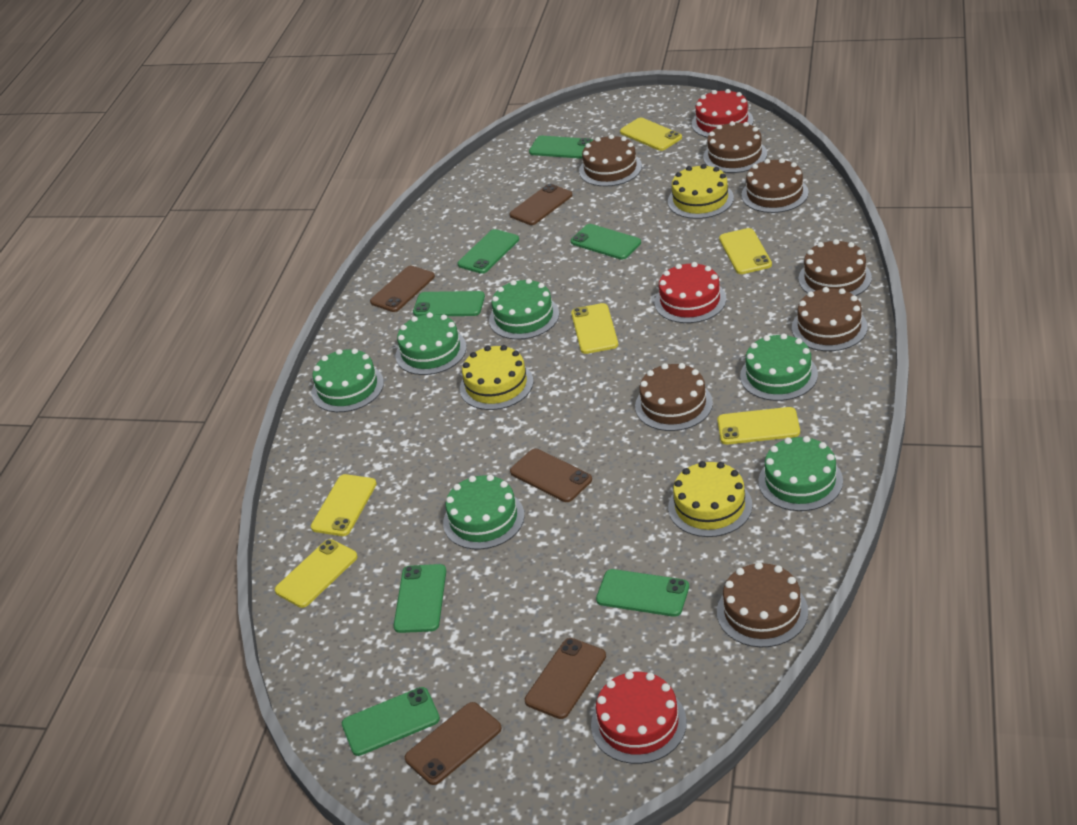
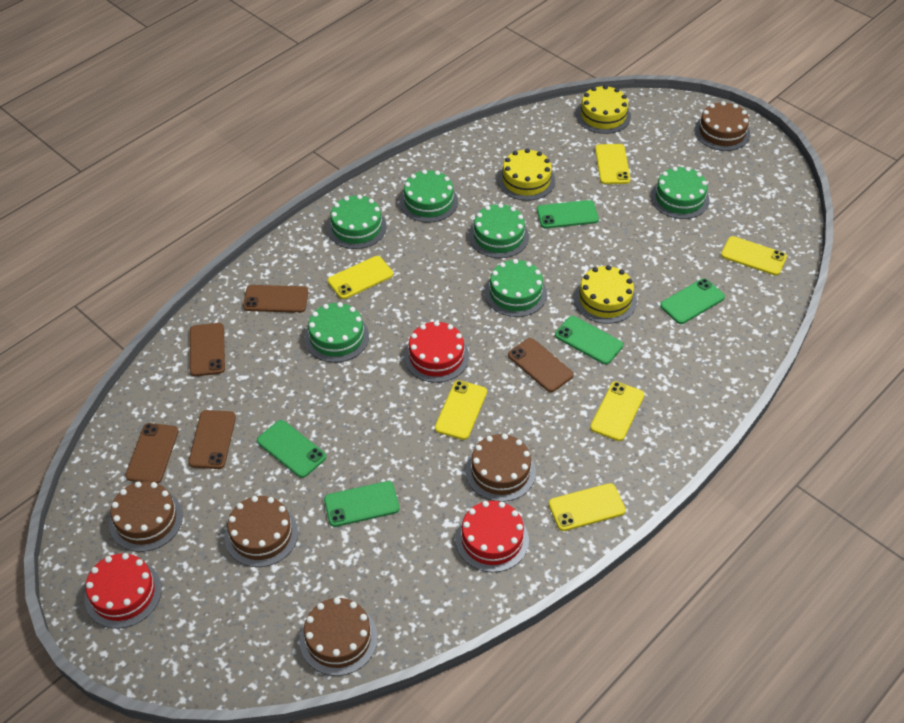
brown cake: 7 -> 5
green phone: 7 -> 5

